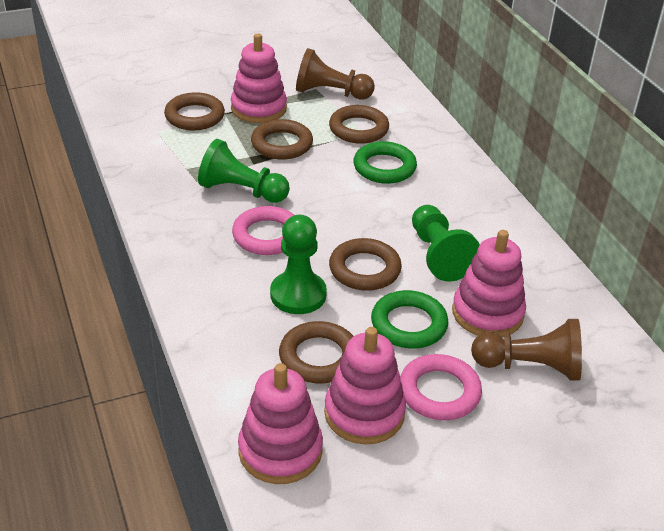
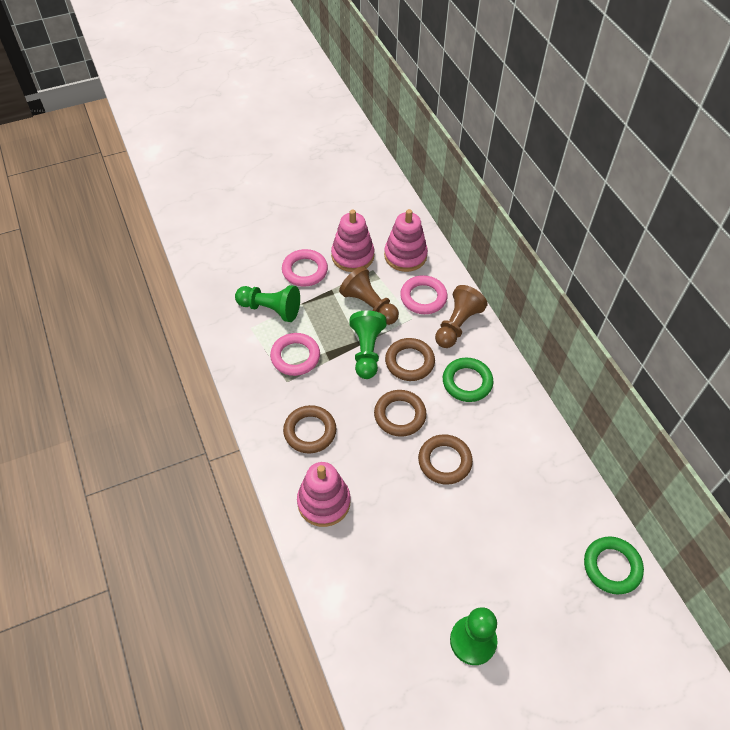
brown ring: 5 -> 4
pink ring: 2 -> 3
pink stacking toy: 4 -> 3

